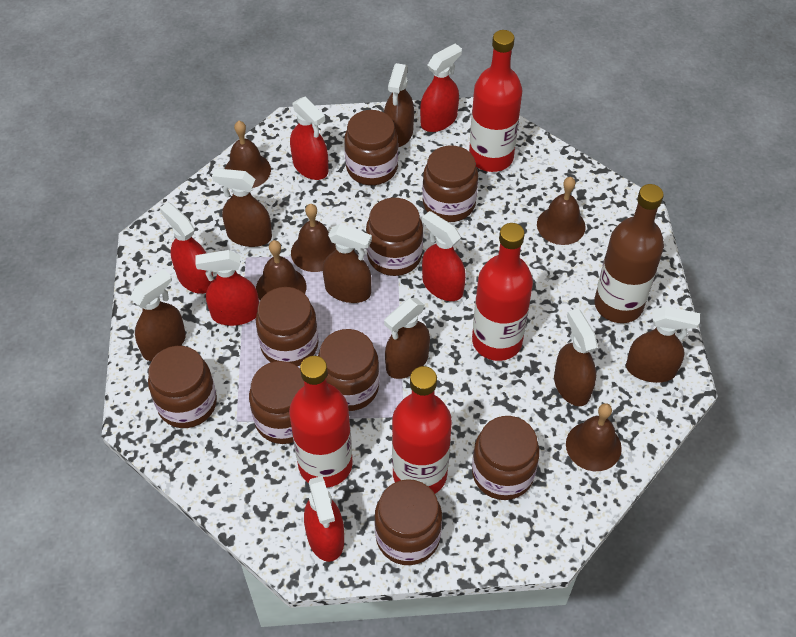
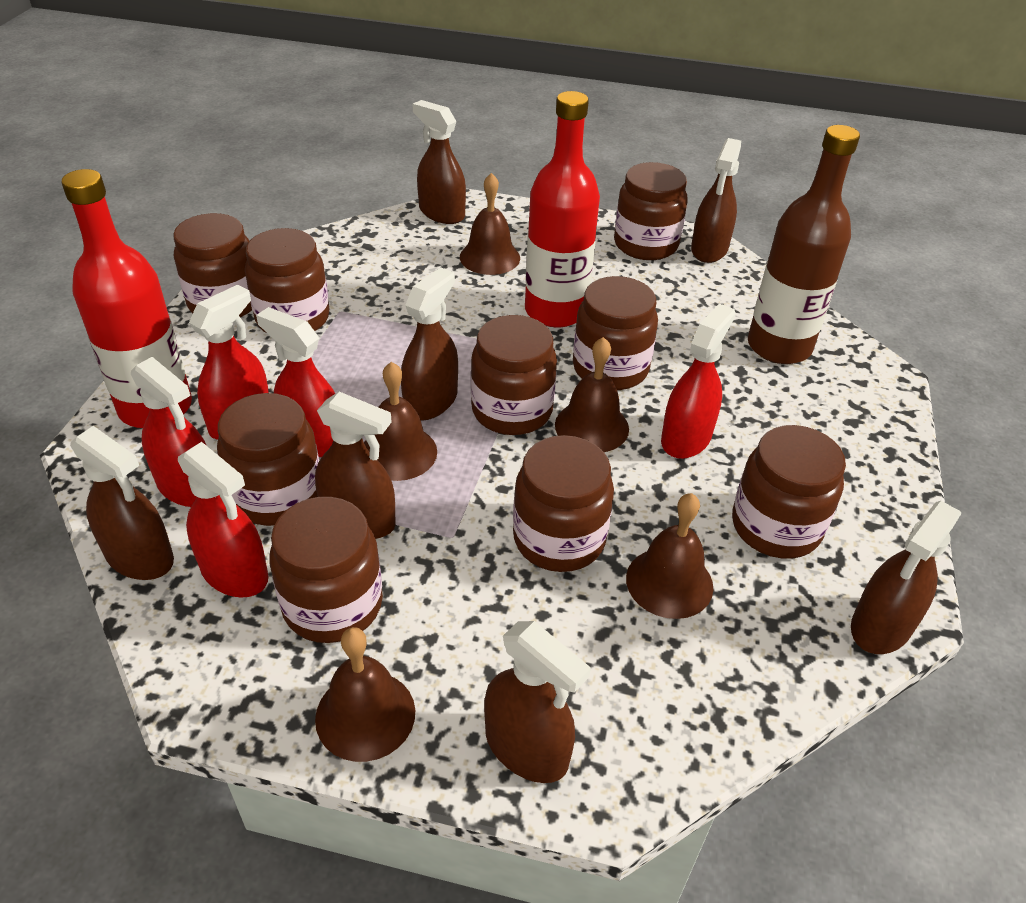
red bottle: 4 -> 2
red spray bottle: 6 -> 5

